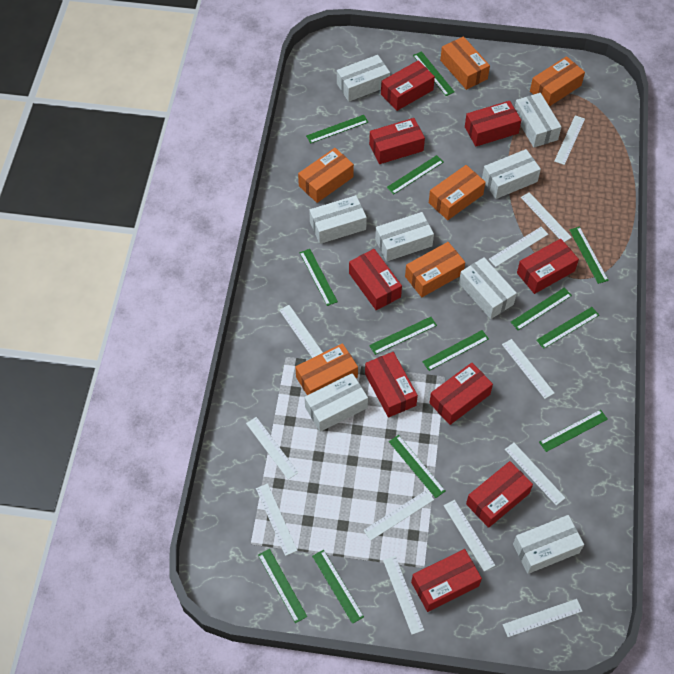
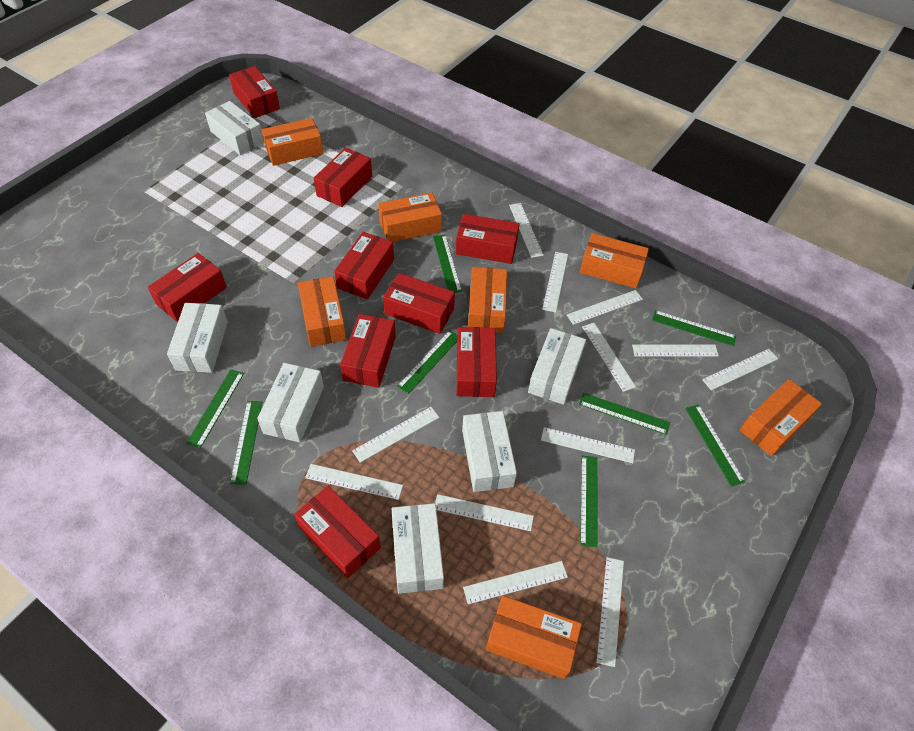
green ruler: 13 -> 8
orange box: 6 -> 7
white box: 8 -> 6

